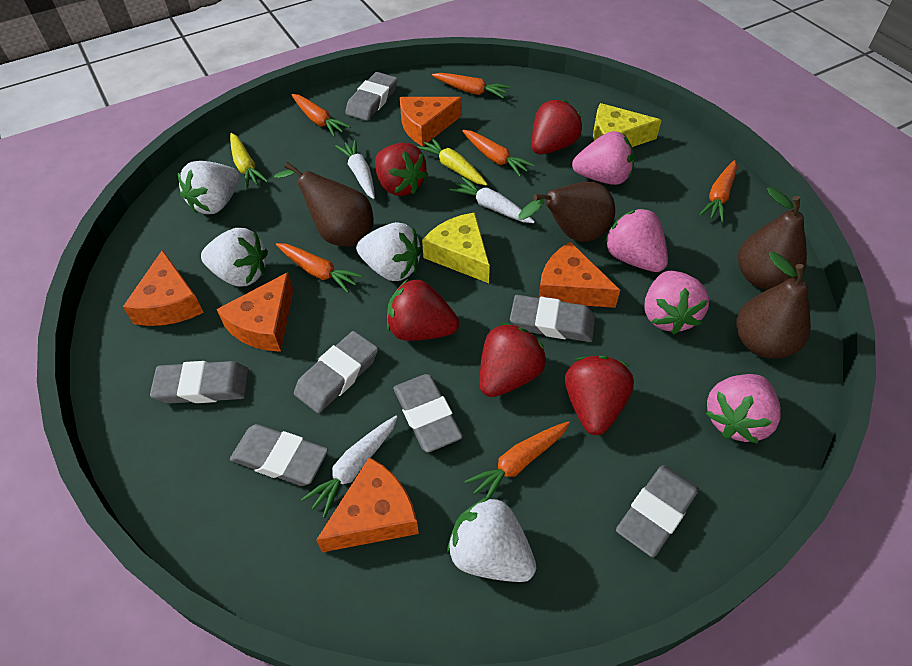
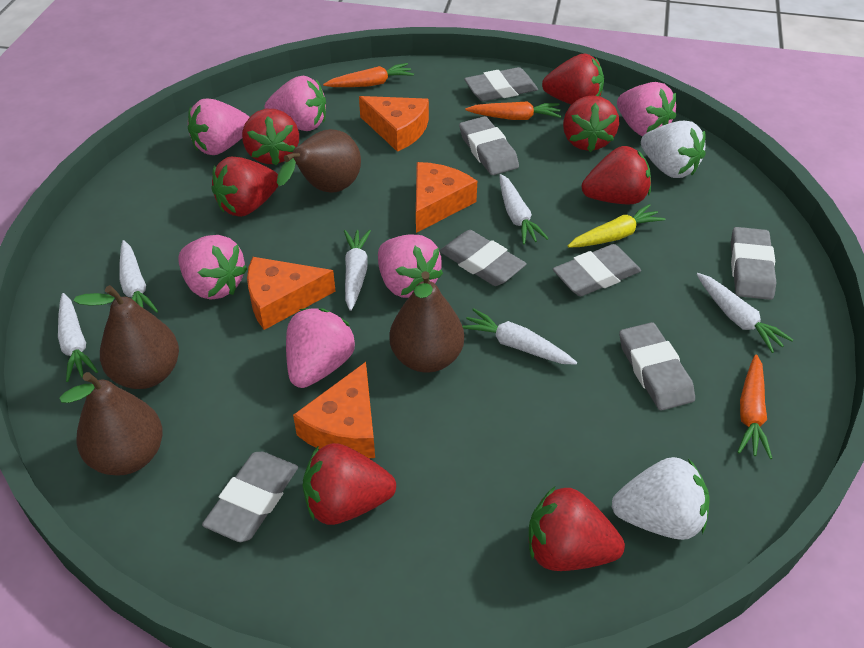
orange carrot: 6 -> 3
orange cheese: 5 -> 4
pink strawberry: 4 -> 6
red strawberry: 5 -> 7
white carrot: 3 -> 6
white strawberry: 4 -> 2
yellow carrot: 2 -> 1
yellow cheese: 2 -> 0

